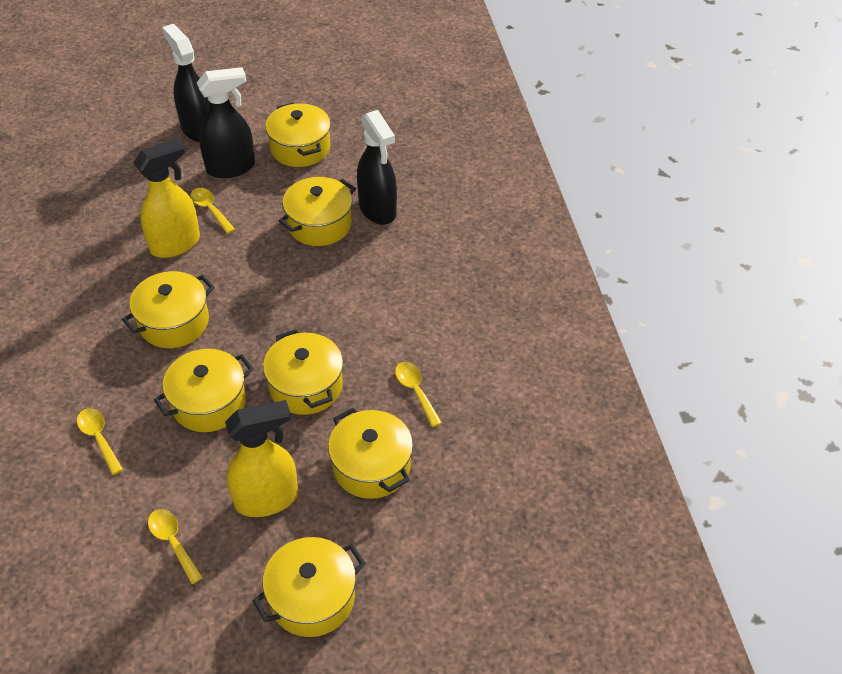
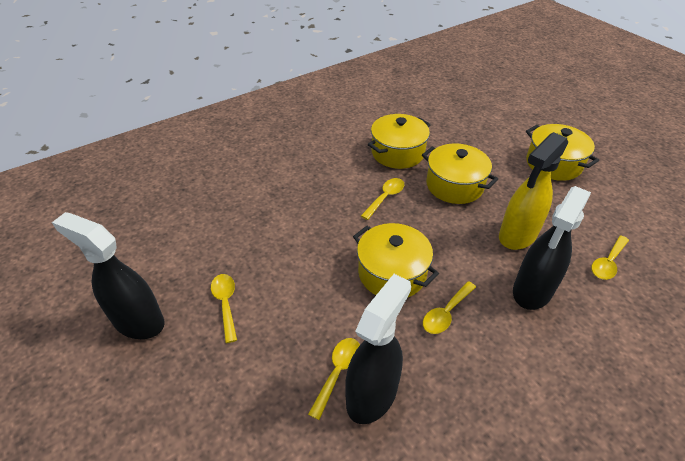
yellow pot: 7 -> 4
yellow spoon: 4 -> 5
yellow spray bottle: 2 -> 1

